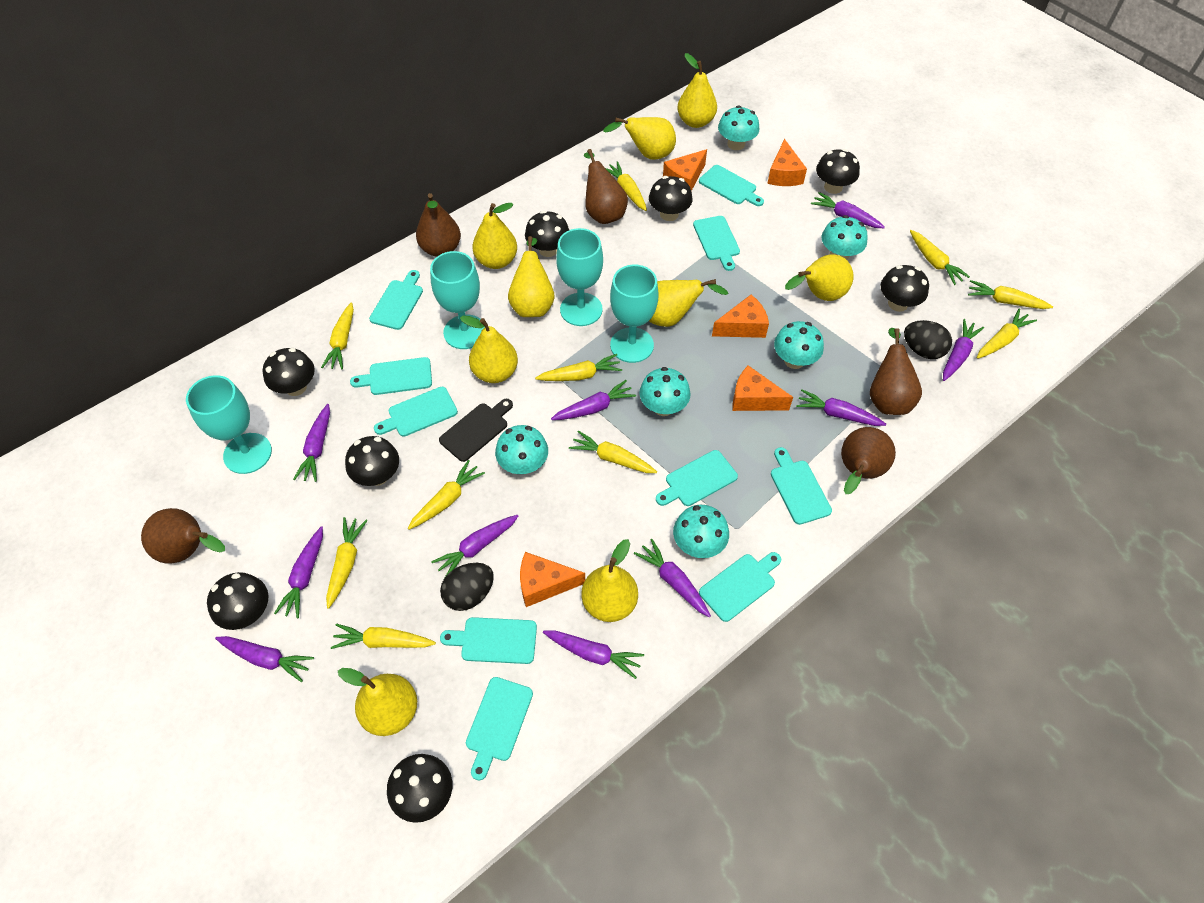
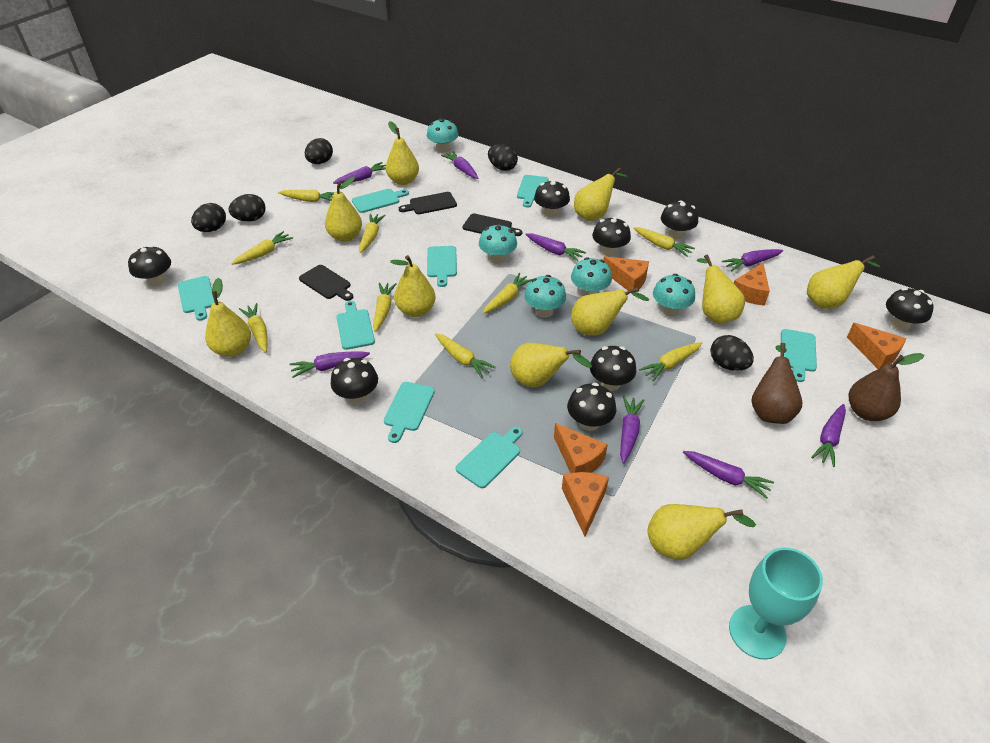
black cutting board: 1 -> 3
black egg: 2 -> 5
brown pear: 5 -> 2
purple carrot: 10 -> 8
turquoise cutting board: 10 -> 8
turquoise goblet: 4 -> 1
turquoise mushroom: 6 -> 5
yellow carrot: 10 -> 9
yellow pear: 9 -> 10

